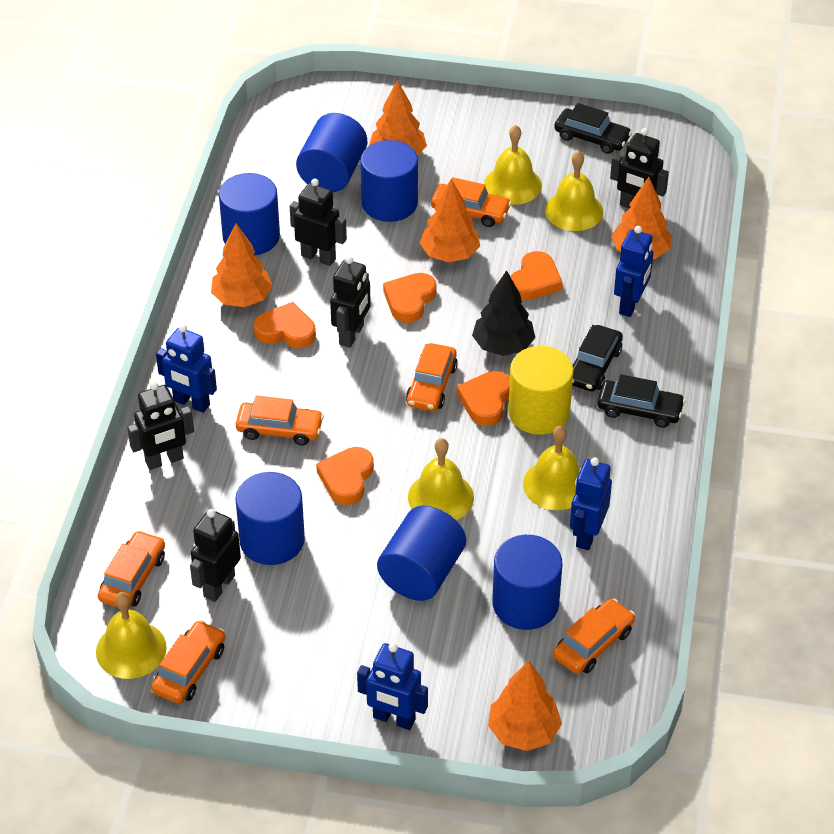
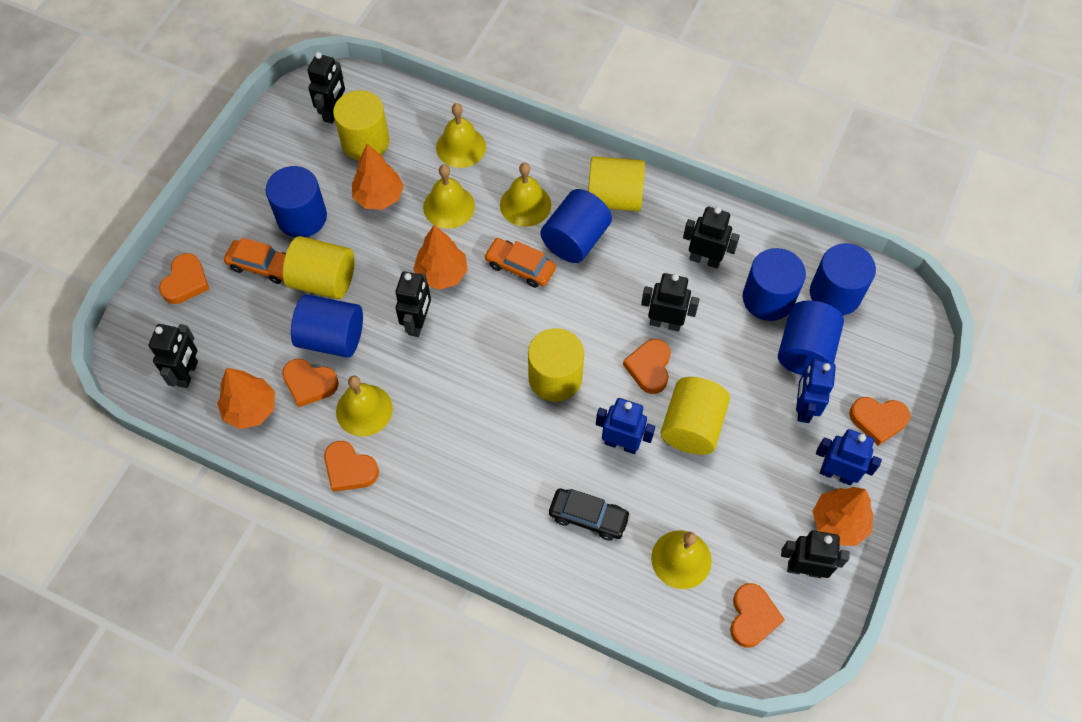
black car: 3 -> 1
black robot: 5 -> 6
black tree: 1 -> 0
blue robot: 4 -> 3
orange car: 6 -> 2
orange heart: 5 -> 6
orange tree: 5 -> 4
yellow cylinder: 1 -> 5

